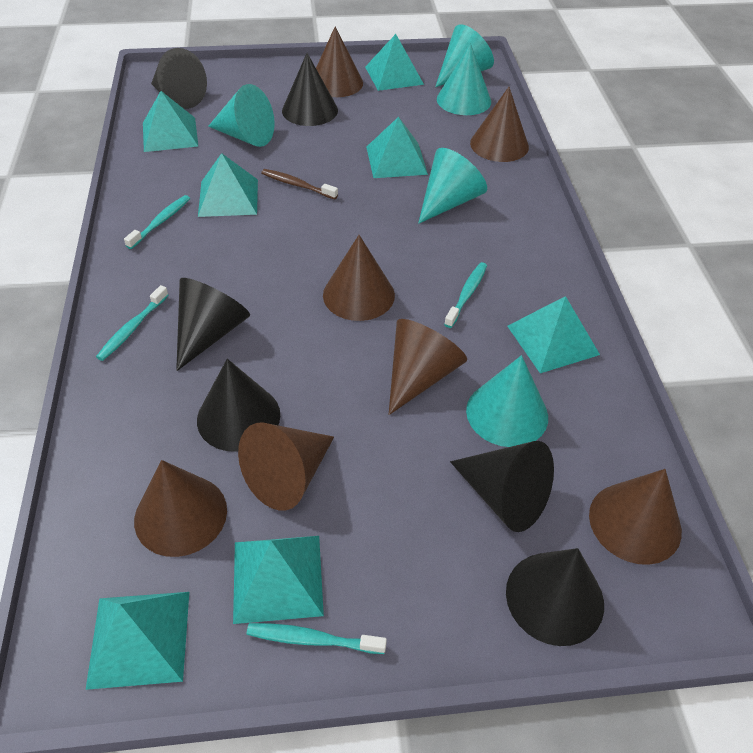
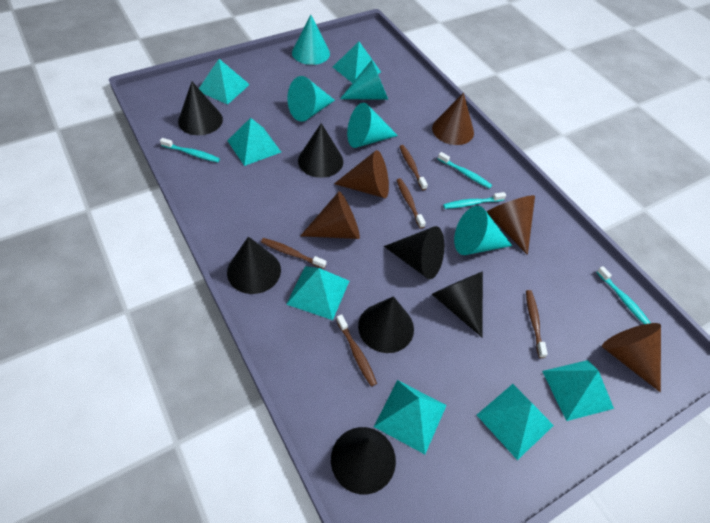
black cone: 6 -> 7
brown cone: 7 -> 5
brown toothbrush: 1 -> 5

